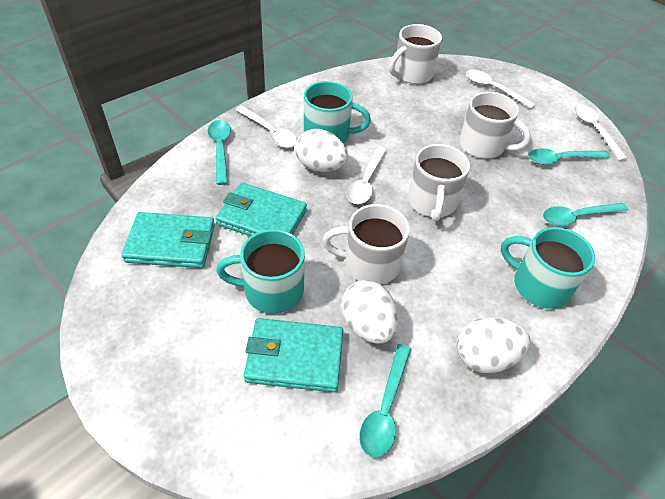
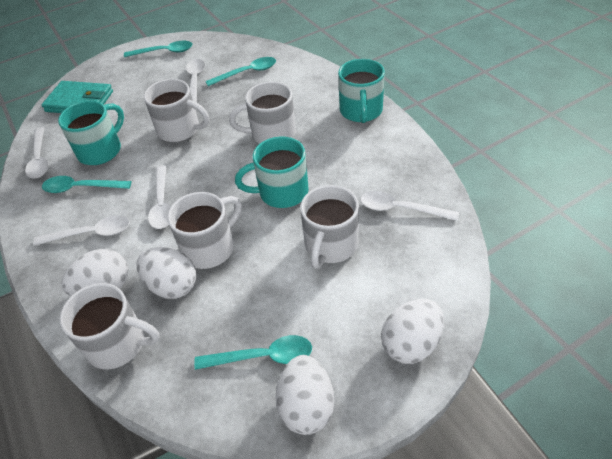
turquoise wallet: 3 -> 1
white egg: 3 -> 4
white mug: 4 -> 5
white spoon: 4 -> 5

